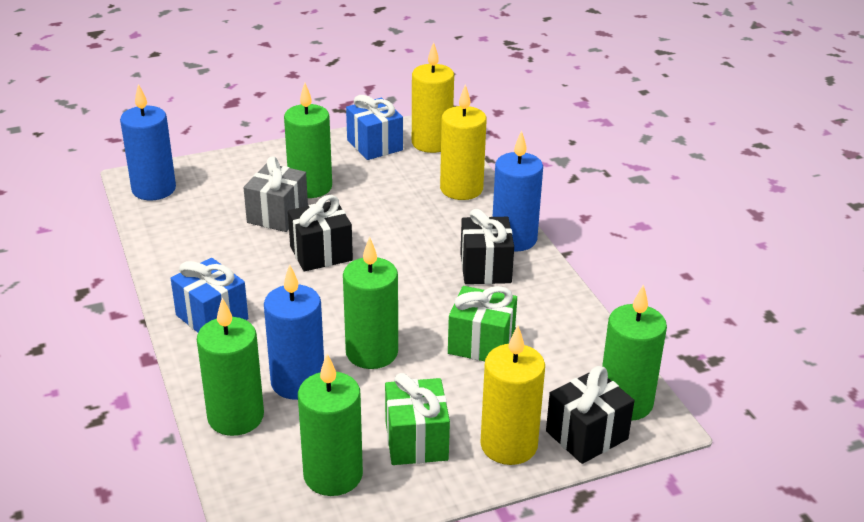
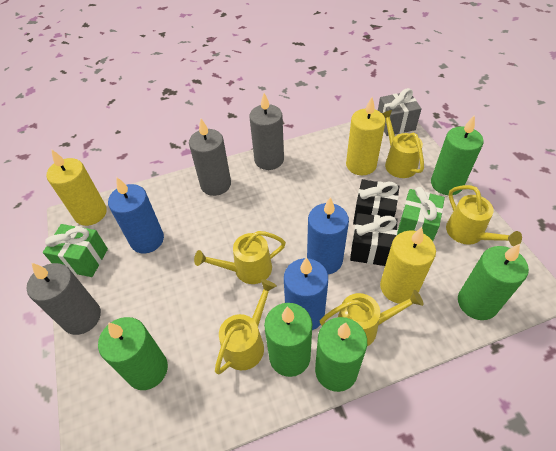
black gift: 3 -> 2
blue gift: 2 -> 0
grey candle: 0 -> 3
yellow watering can: 0 -> 5

